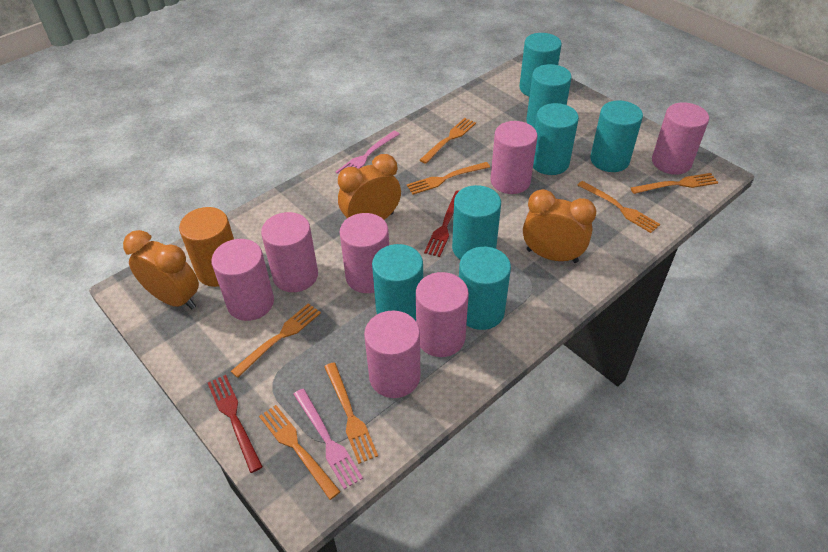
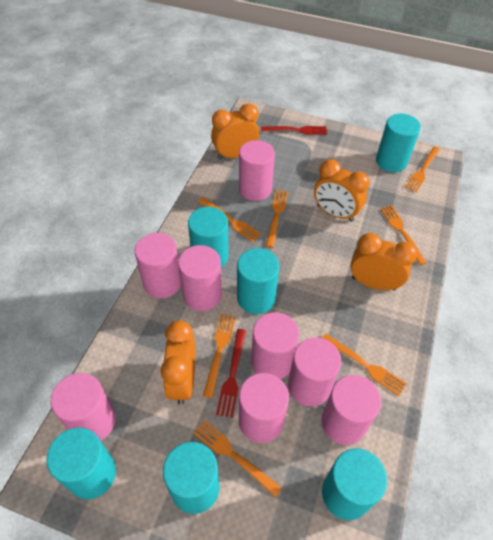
orange clock: 3 -> 4
orange cylinder: 1 -> 0
pink cylinder: 7 -> 8
pink fork: 2 -> 0
turquoise cylinder: 7 -> 6

